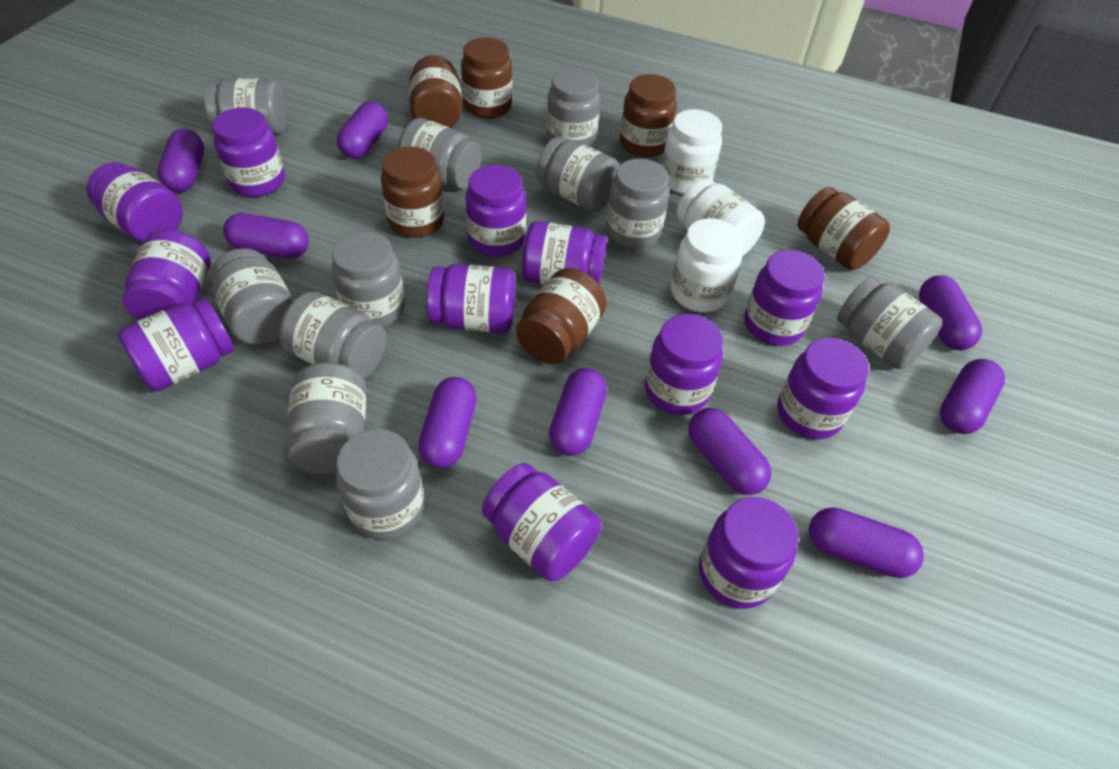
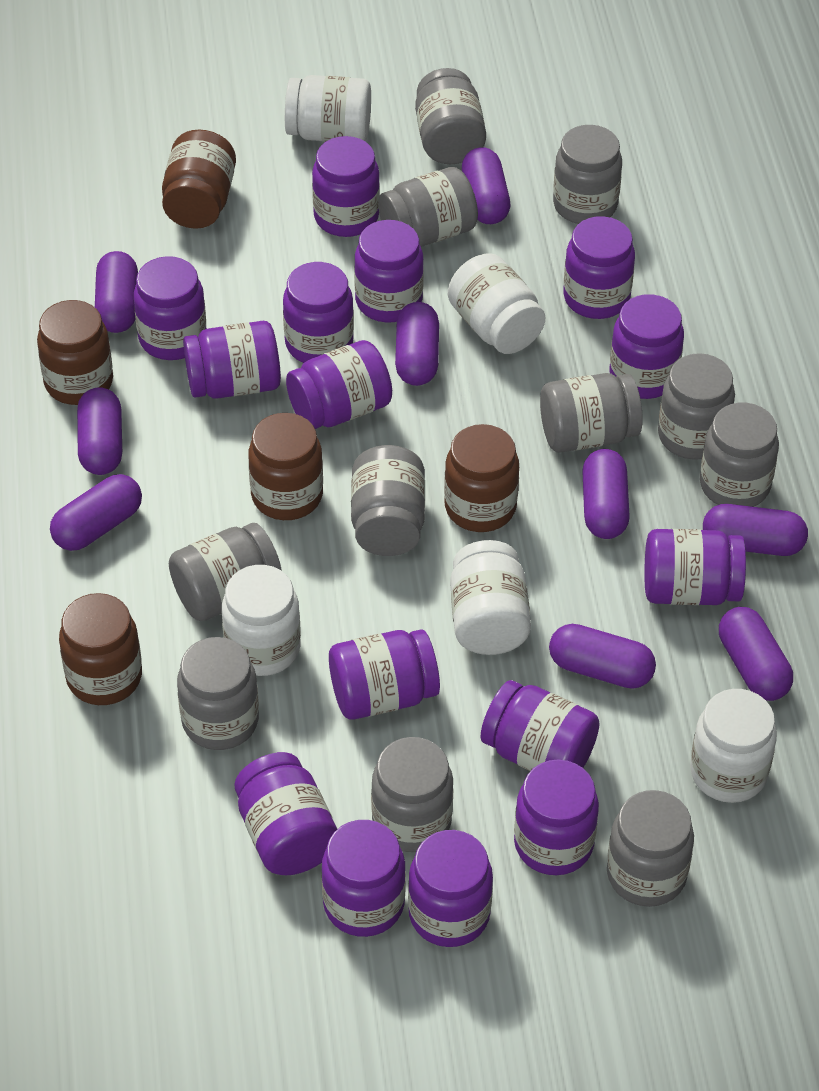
brown jar: 6 -> 5
purple jar: 12 -> 15
white jar: 3 -> 5

